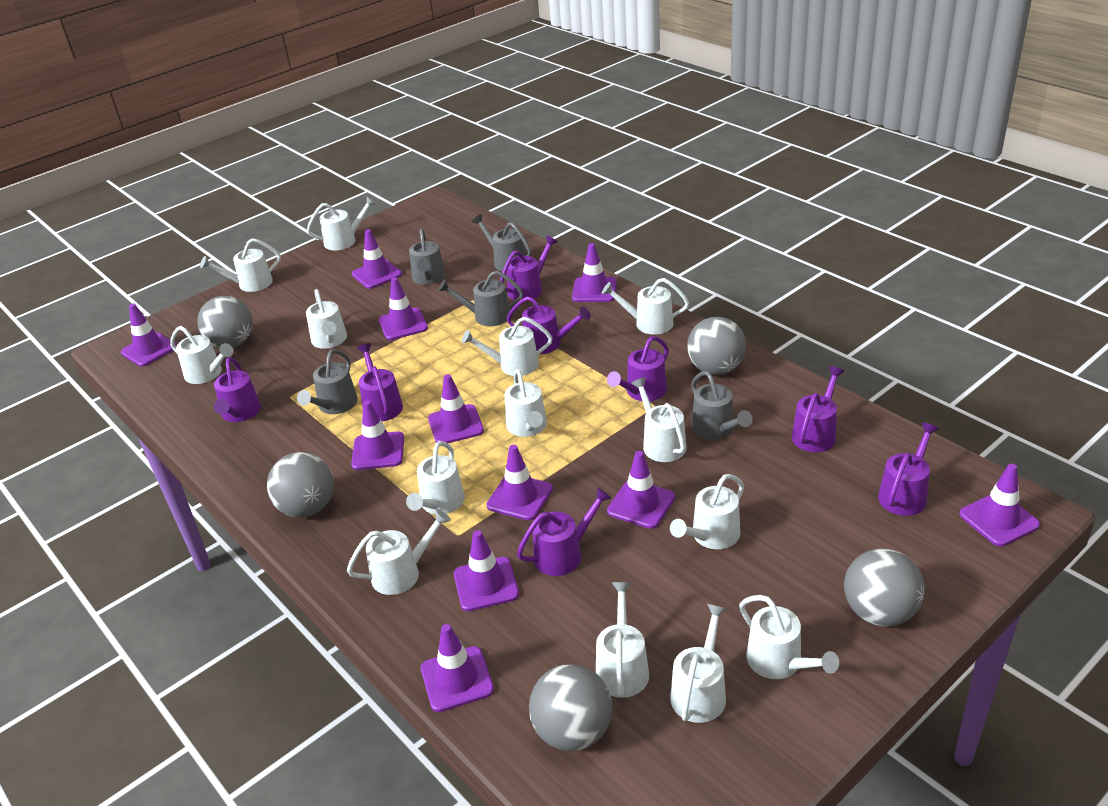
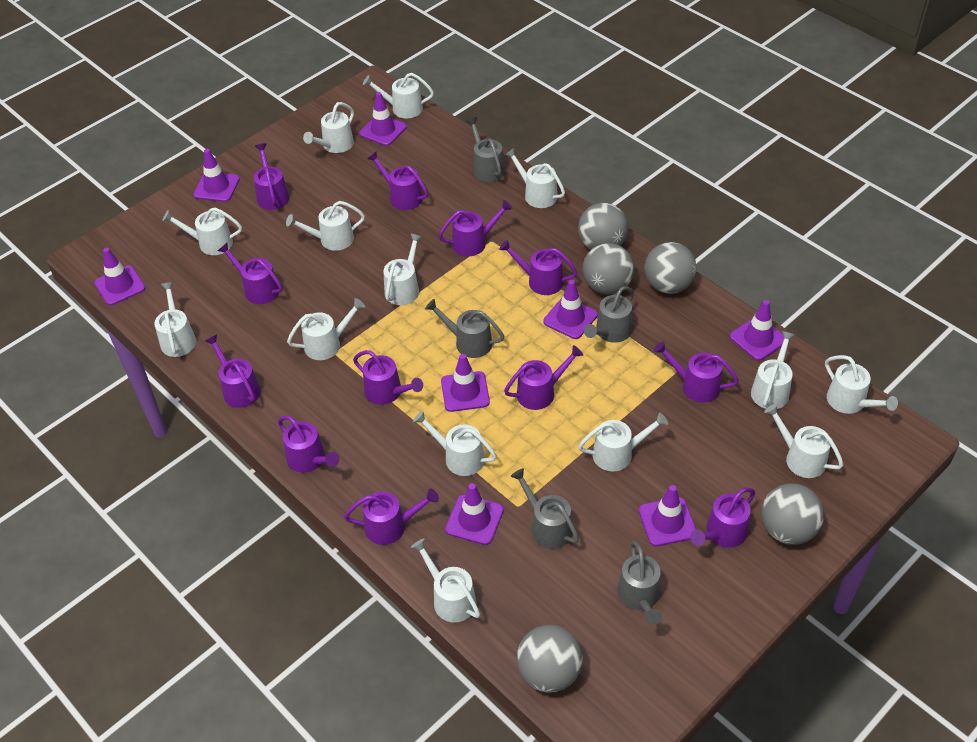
purple traffic cone: 11 -> 8
purple watering can: 8 -> 12

